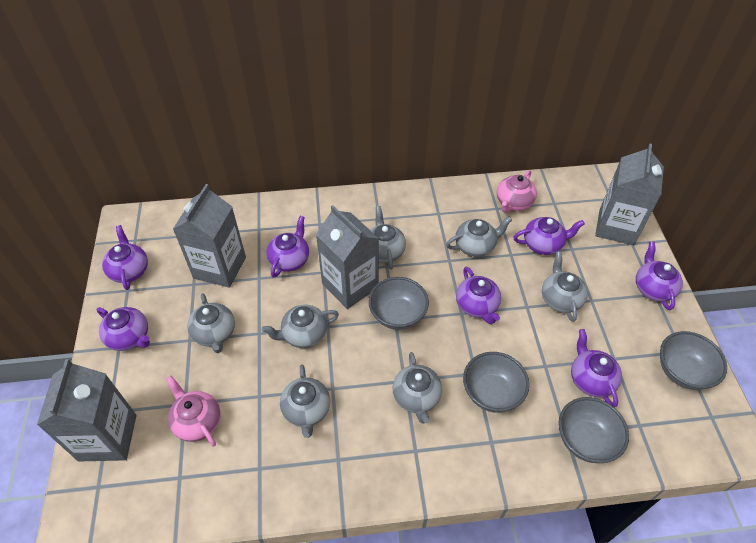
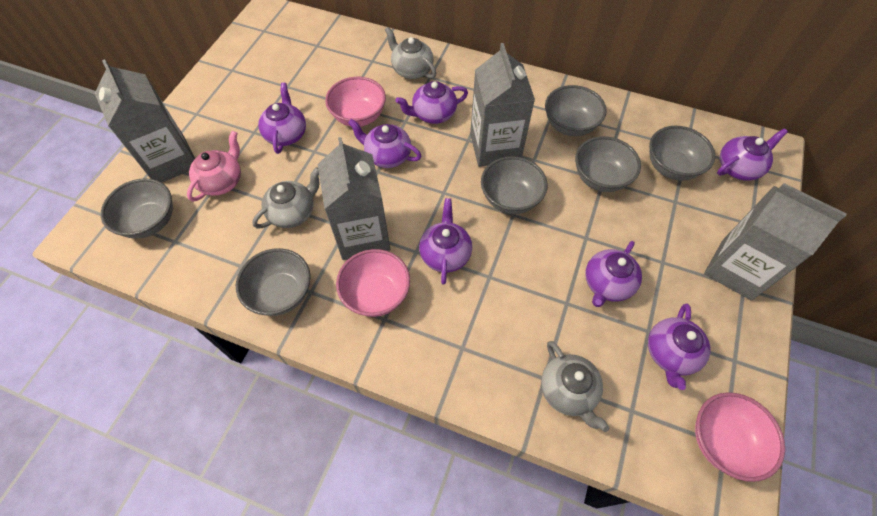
grey bowl: 4 -> 6
grey teapot: 7 -> 3
pink bowl: 0 -> 3
pink teapot: 2 -> 1

